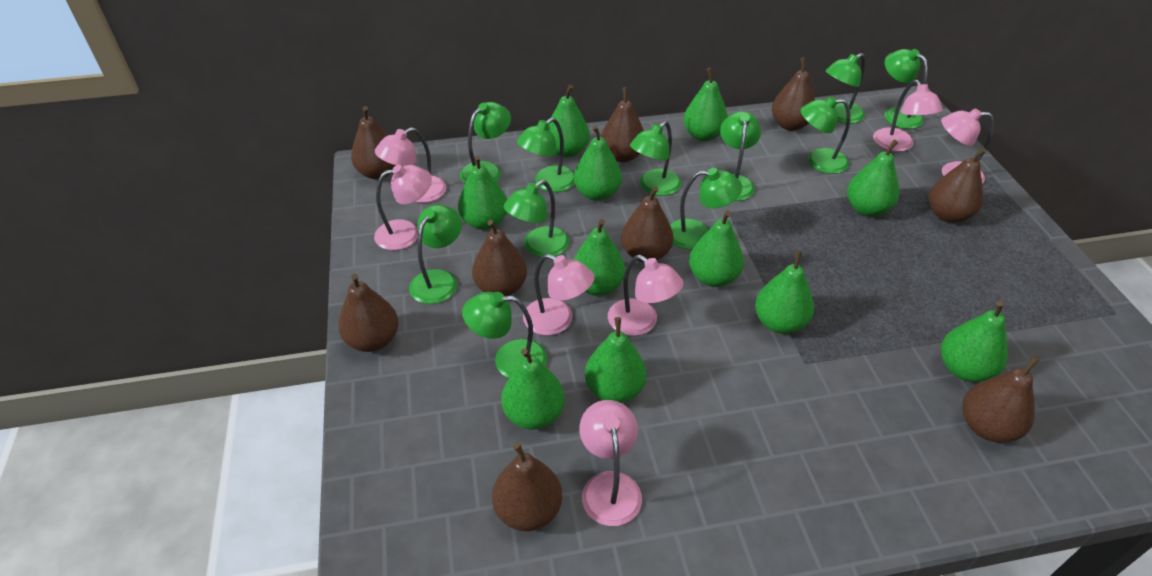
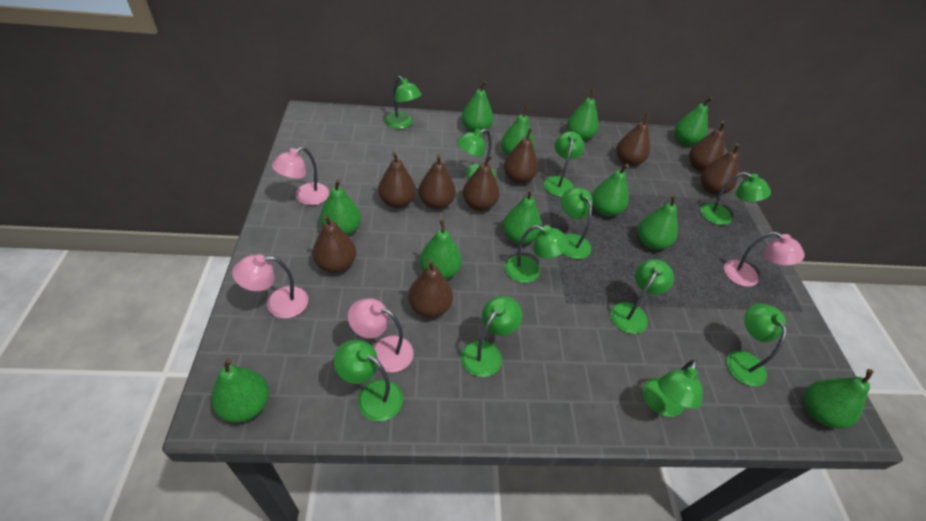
pink lamp: 7 -> 4

